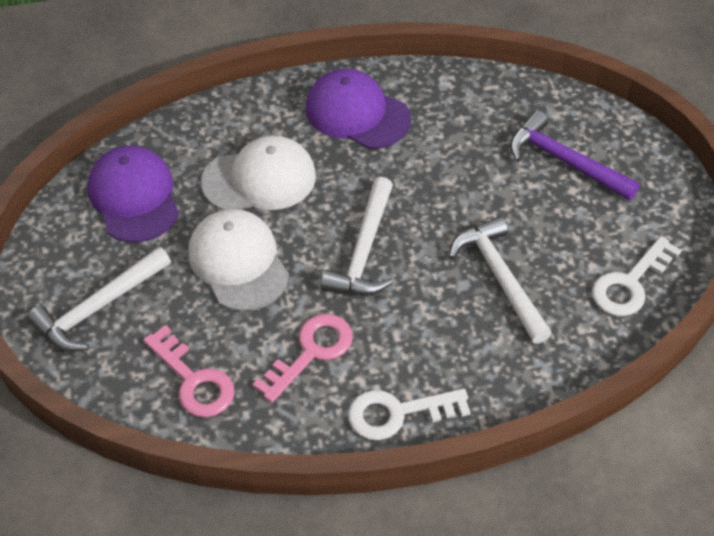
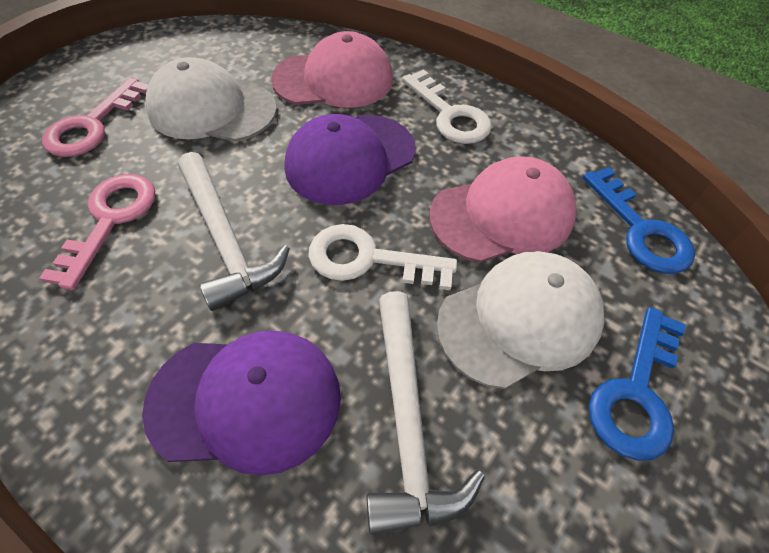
blue key: 0 -> 2
pink cap: 0 -> 2
purple hammer: 1 -> 0
white hammer: 3 -> 2

